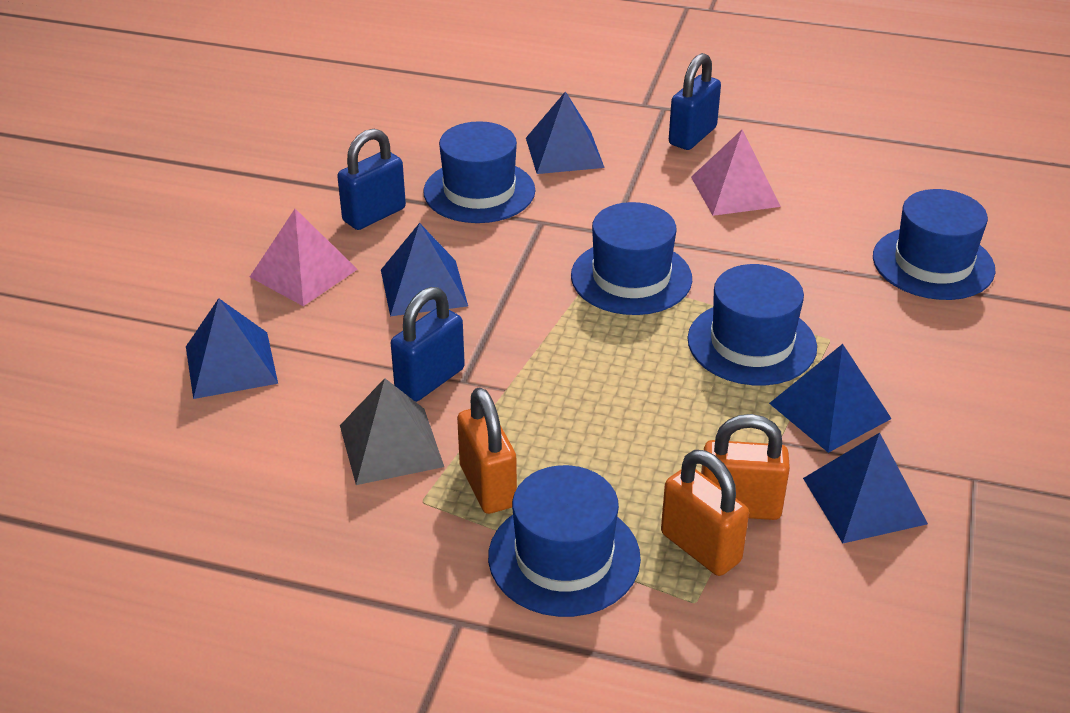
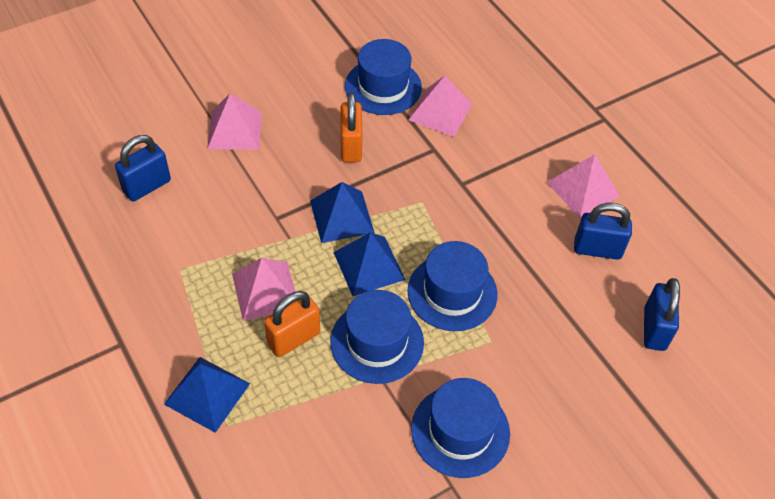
blue hat: 5 -> 4
blue pyramid: 5 -> 3
grey pyramid: 1 -> 0
orange padlock: 3 -> 2
pink pyramid: 2 -> 4

